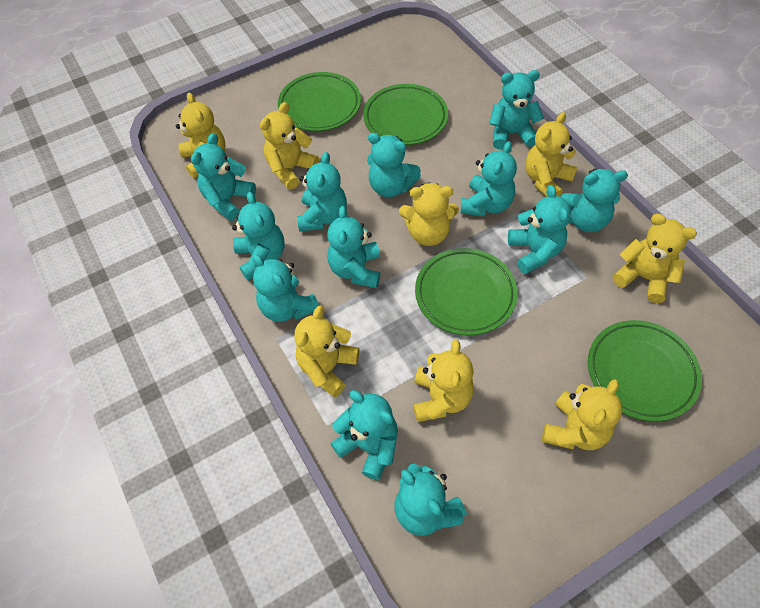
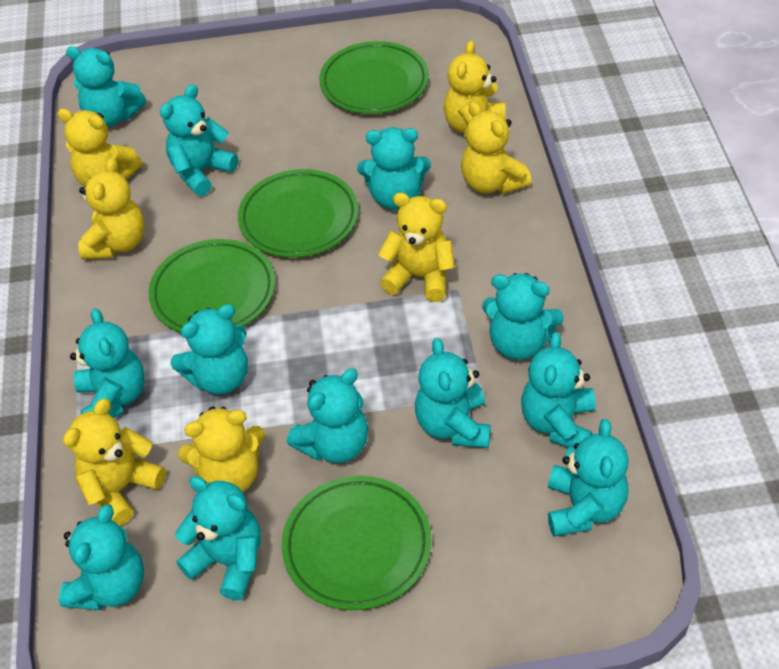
yellow teddy bear: 8 -> 7

